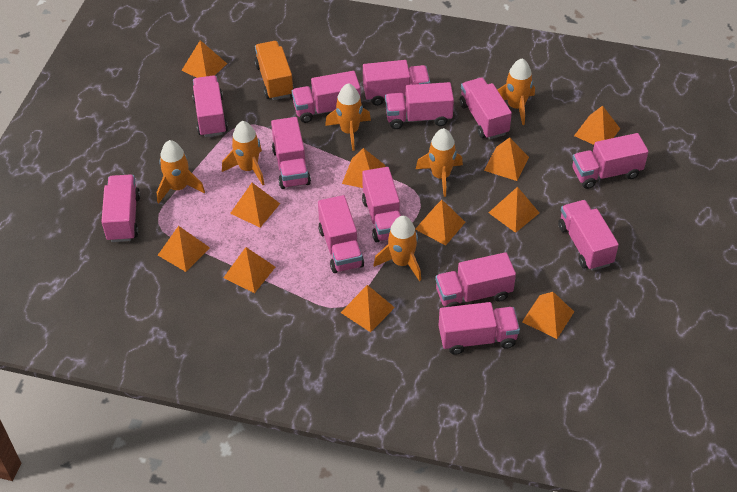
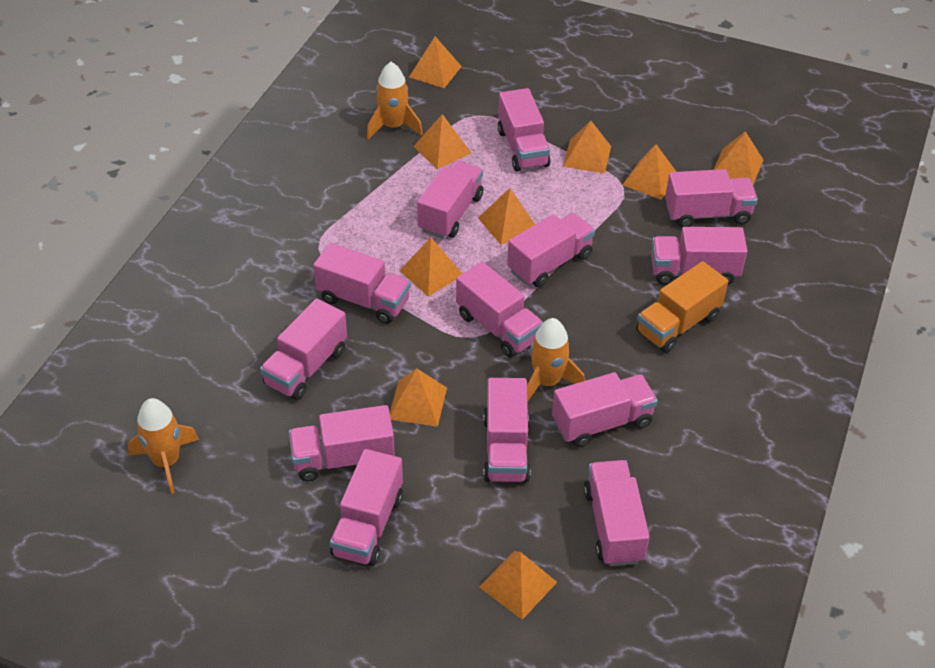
orange pyramid: 11 -> 9
orange rocket: 6 -> 3

